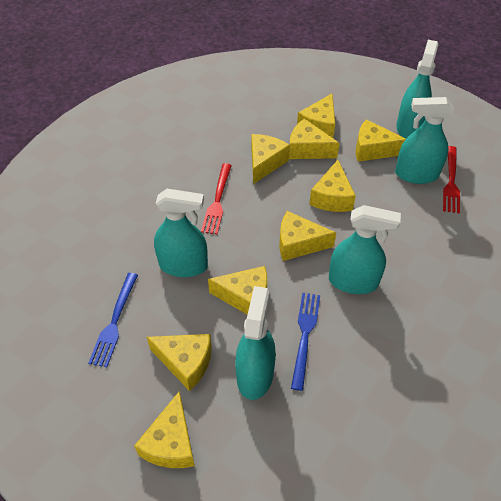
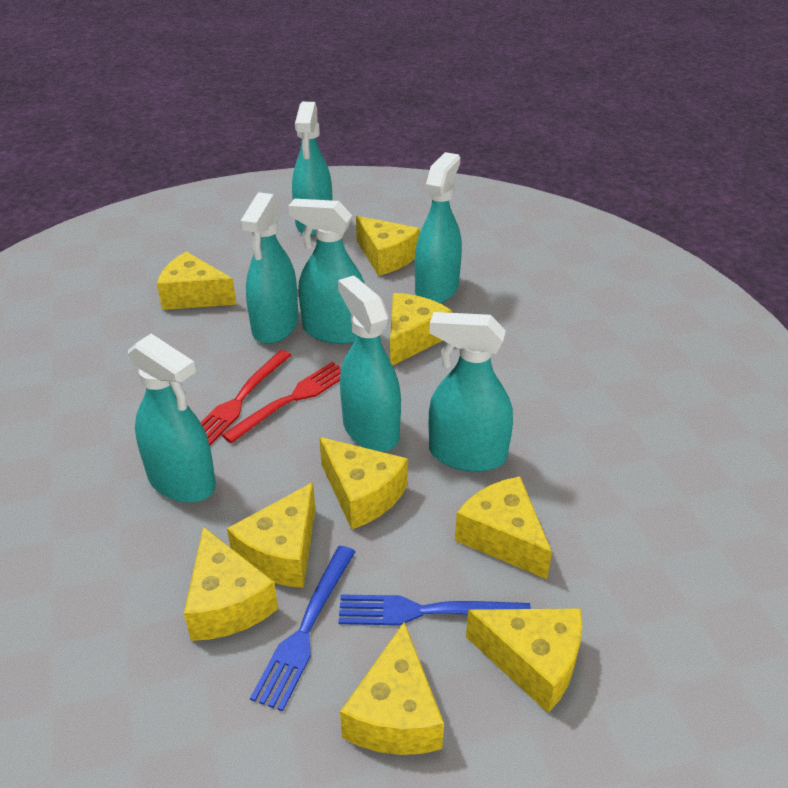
turquoise spray bottle: 5 -> 7

